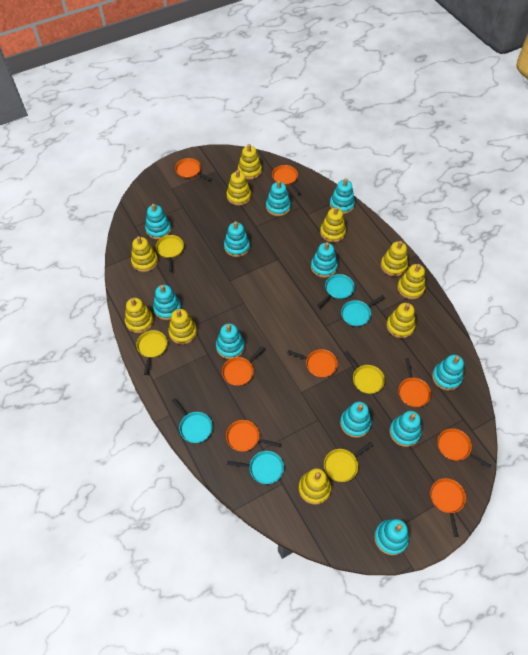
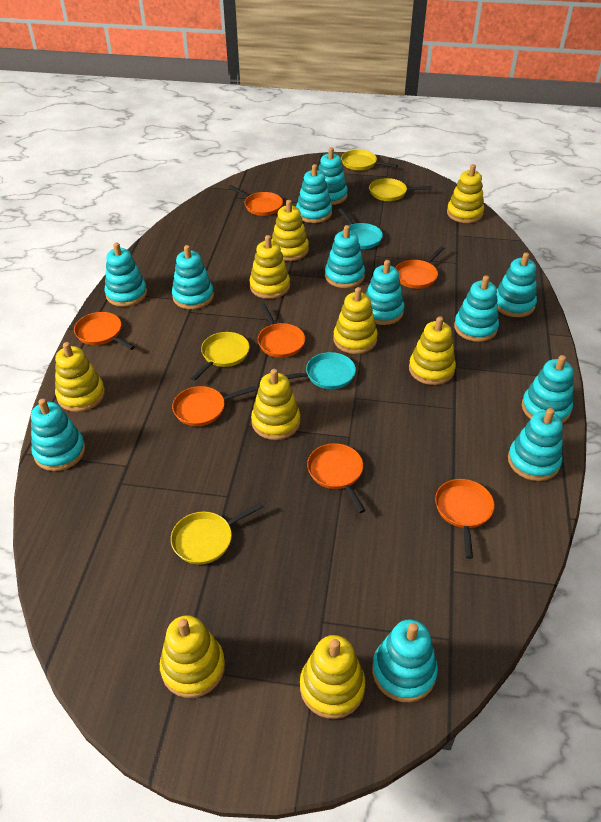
orange pan: 8 -> 7
turquoise pan: 4 -> 2
turquoise stacking toy: 11 -> 12
yellow stacking toy: 10 -> 9

